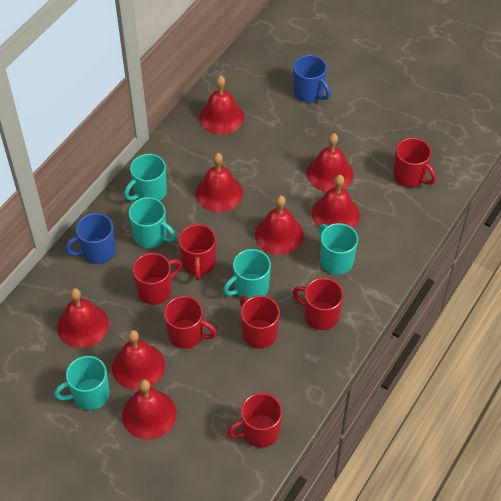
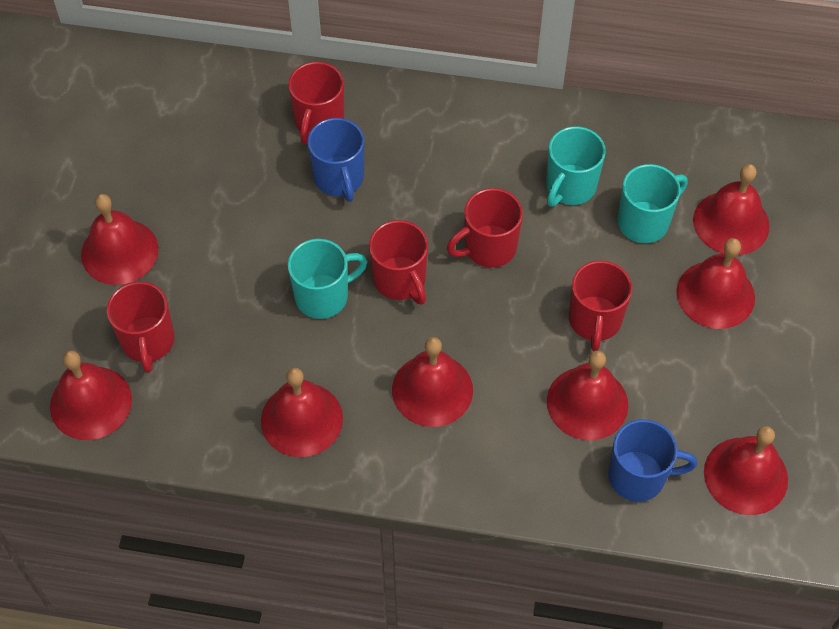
red mug: 7 -> 5
turquoise mug: 5 -> 3

